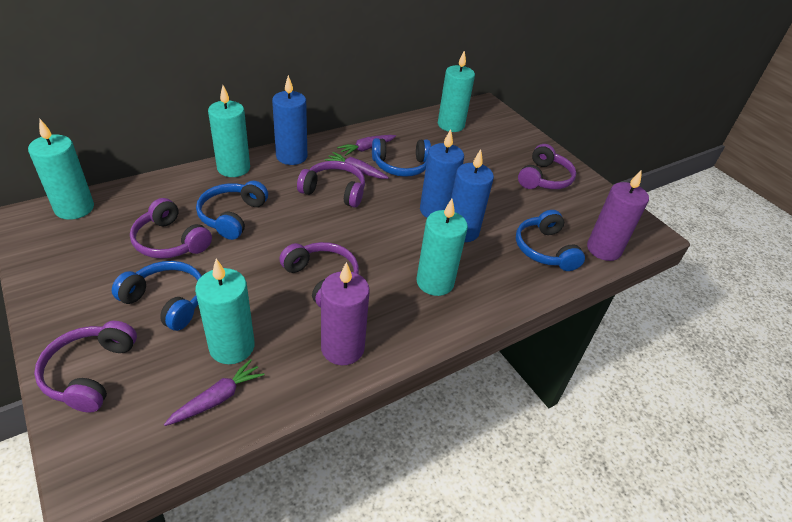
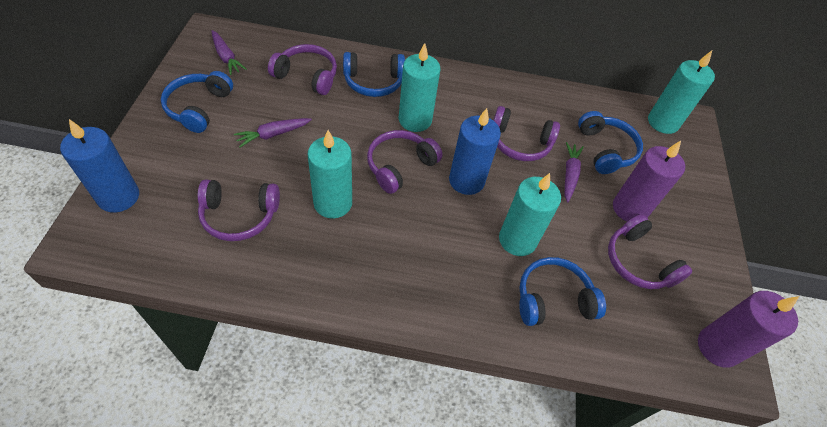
blue candle: 3 -> 2
turquoise candle: 5 -> 4

